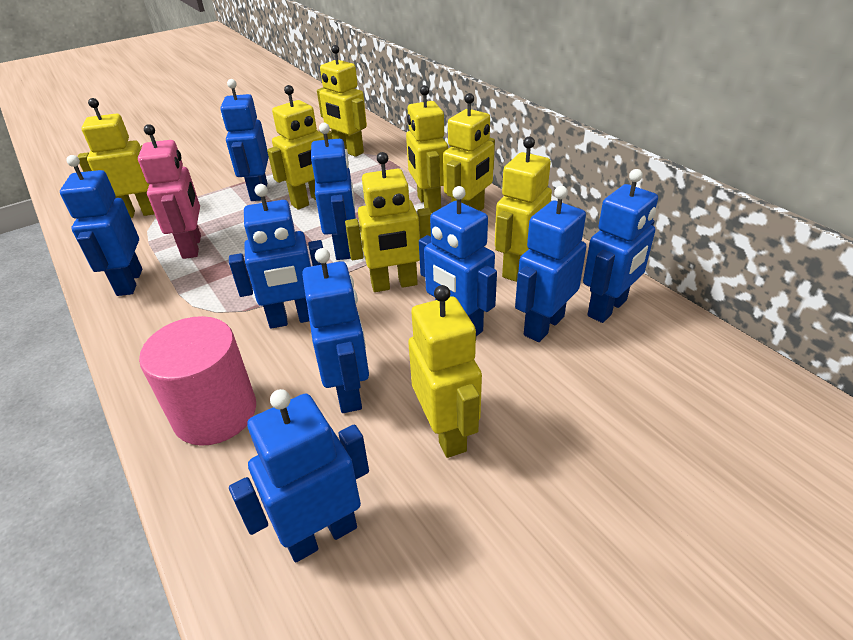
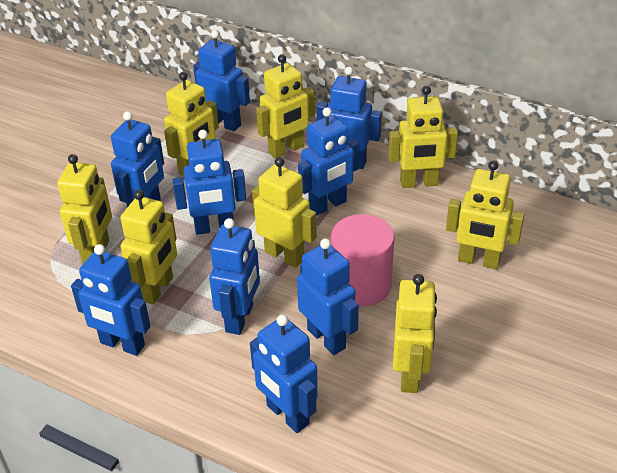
pink robot: 1 -> 0

